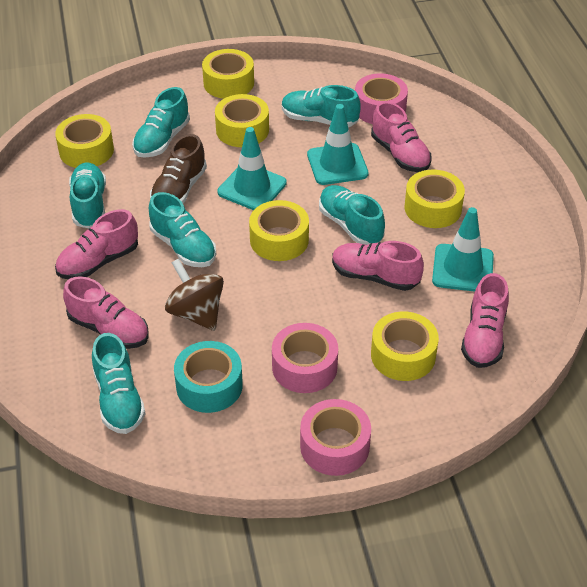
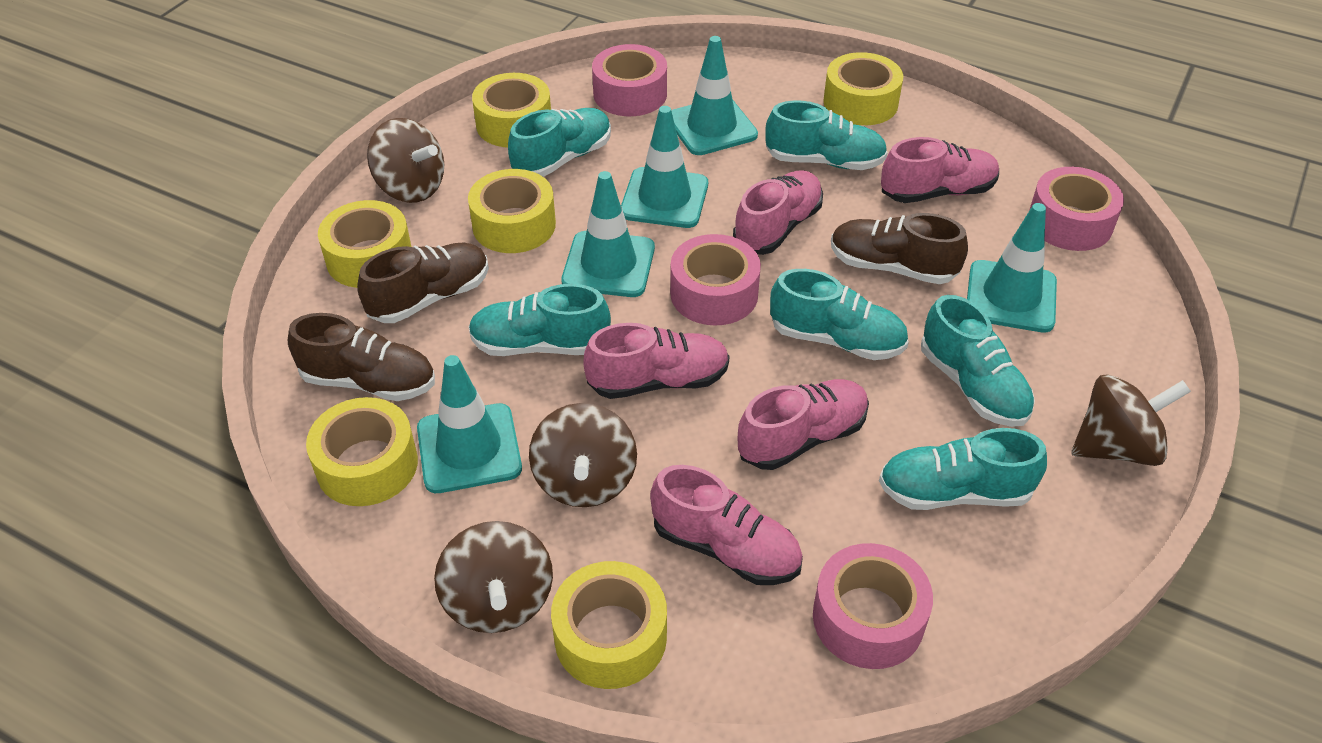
brown shoe: 1 -> 3
brown spinning top: 1 -> 4
pink tape: 3 -> 4
turquoise tape: 1 -> 0
turquoise traffic cone: 3 -> 5

